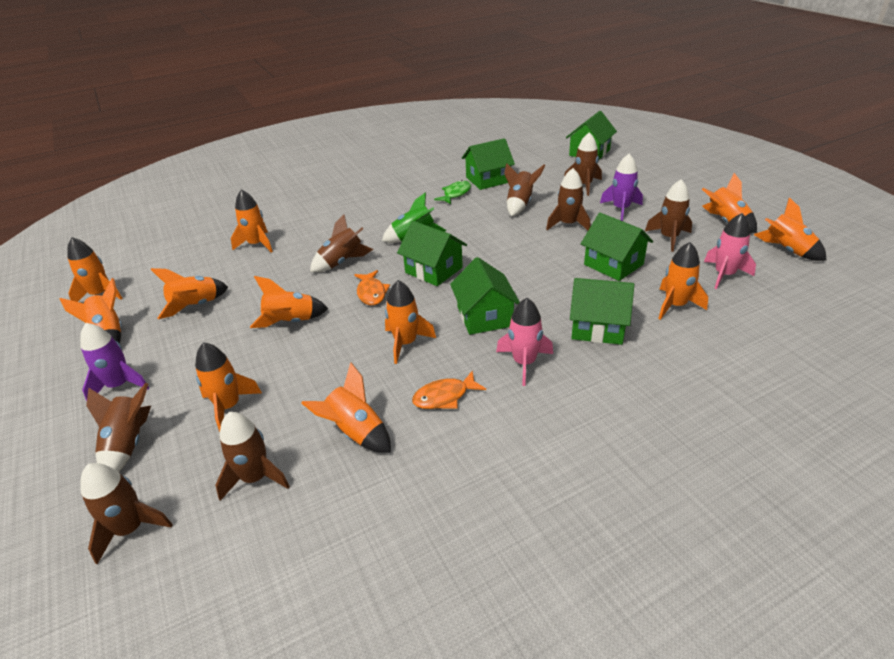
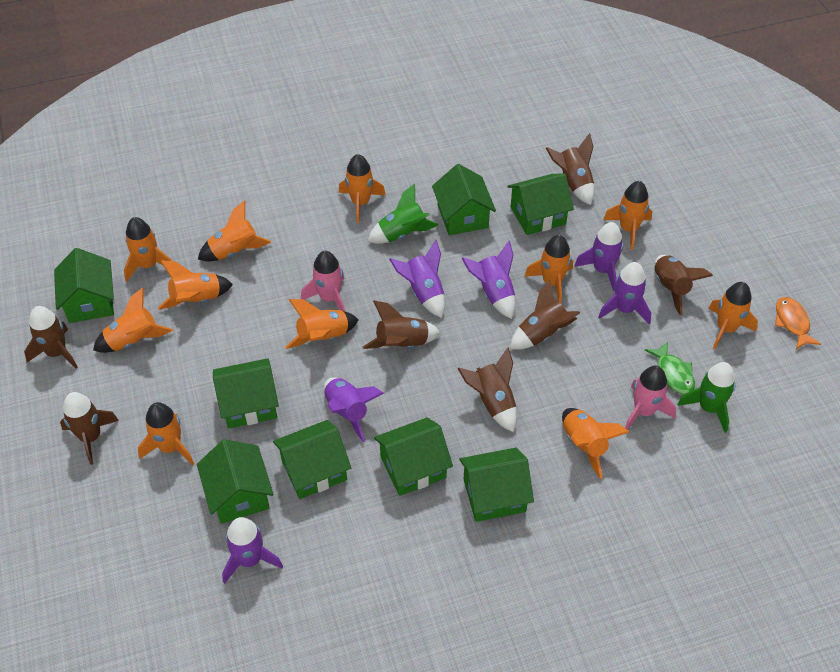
brown rocket: 8 -> 7
green house: 6 -> 8
green rocket: 1 -> 2
orange fish: 2 -> 1
purple rocket: 2 -> 6

